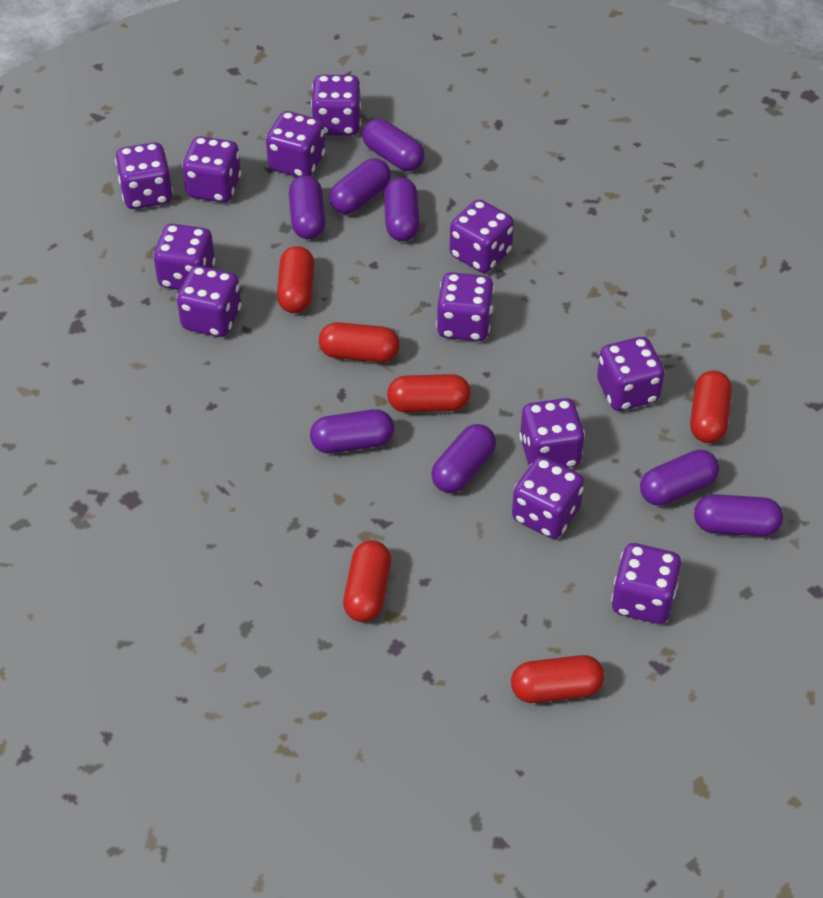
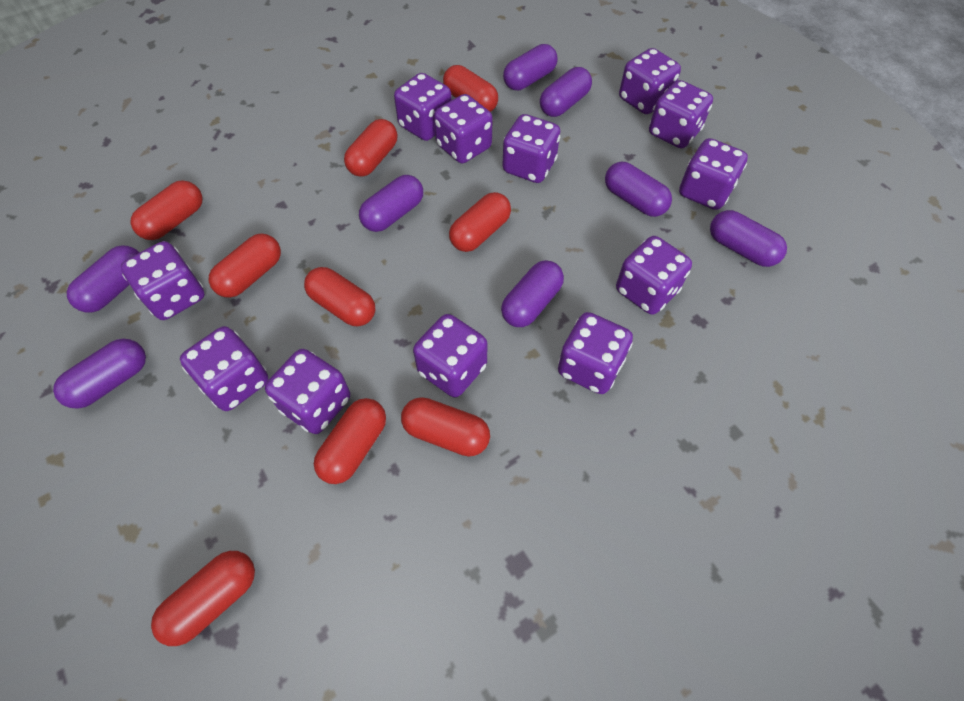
red capsule: 6 -> 9

